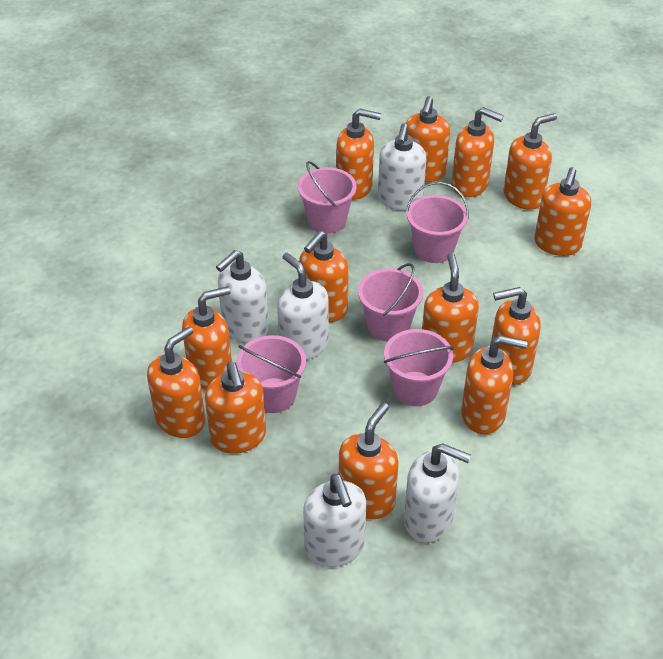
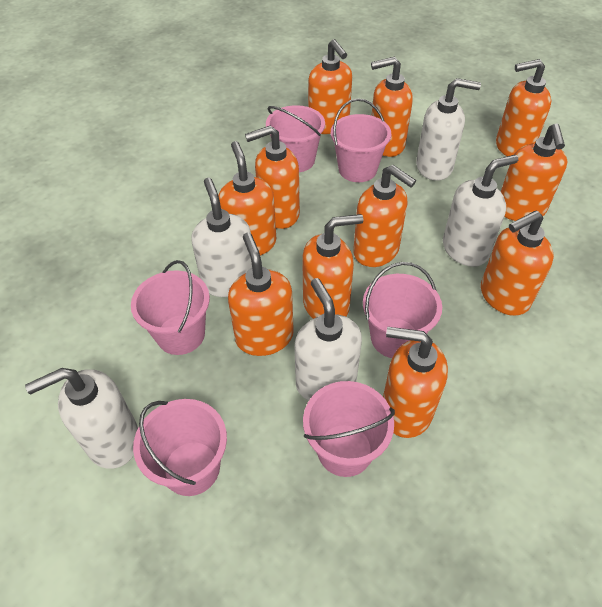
orange soap dispenser: 13 -> 11
pink bucket: 5 -> 6

